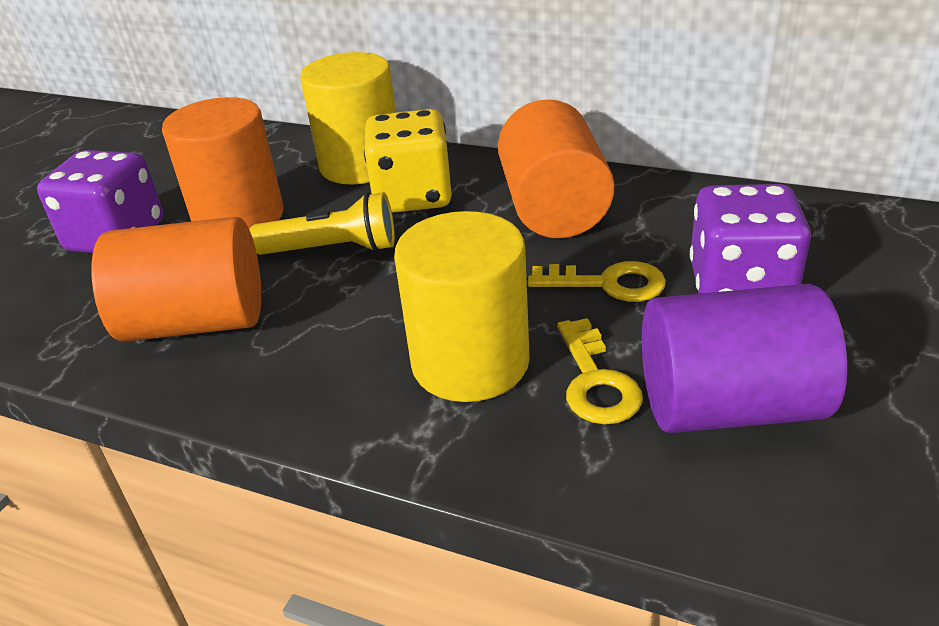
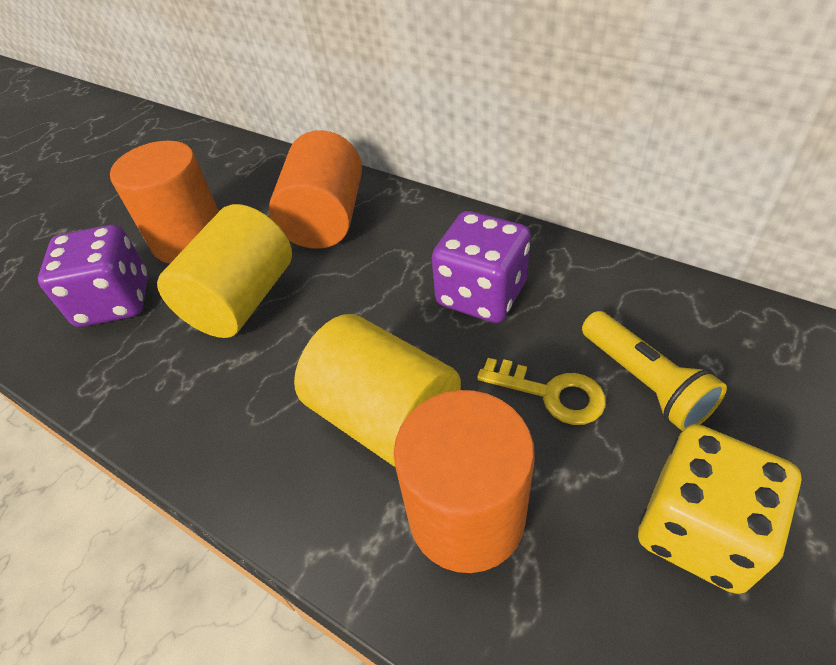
purple cylinder: 1 -> 0
yellow key: 2 -> 1

